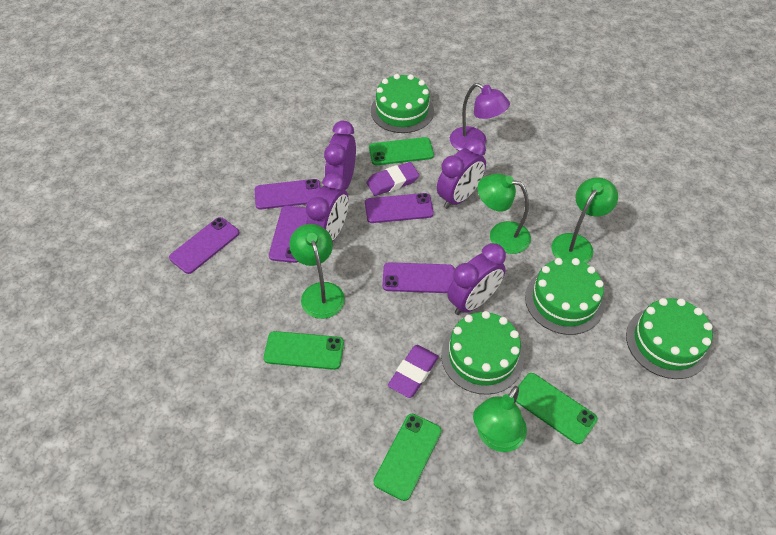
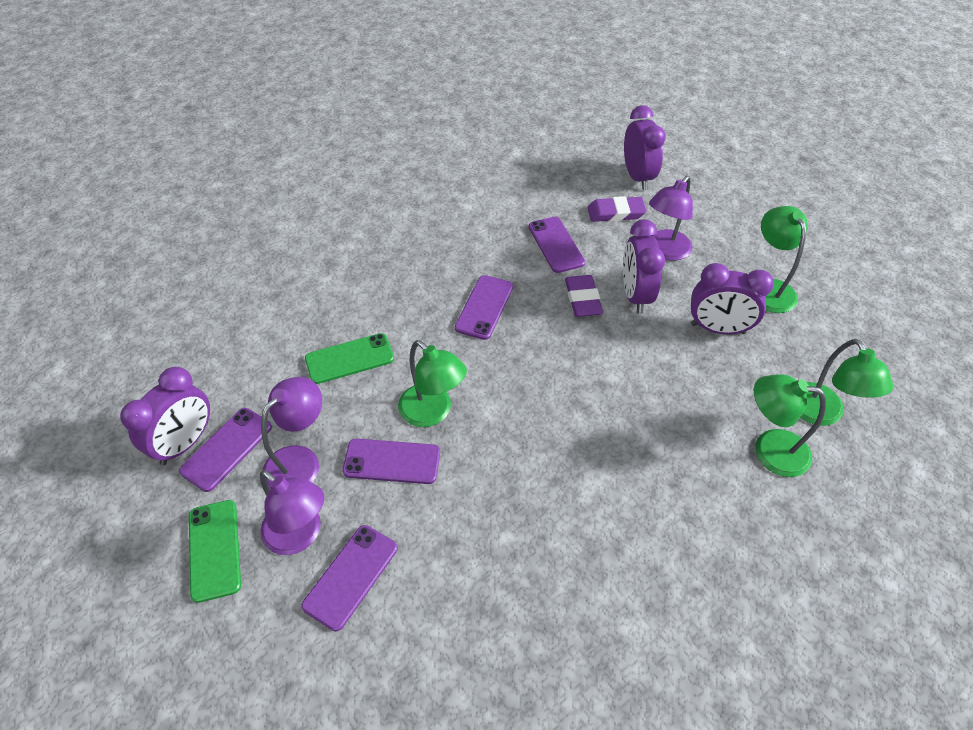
green cake: 4 -> 0
green phone: 4 -> 2
purple lamp: 1 -> 3

